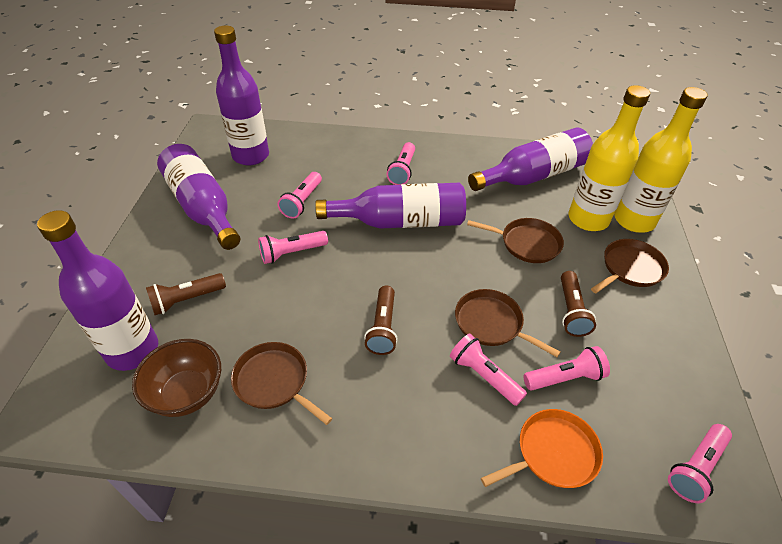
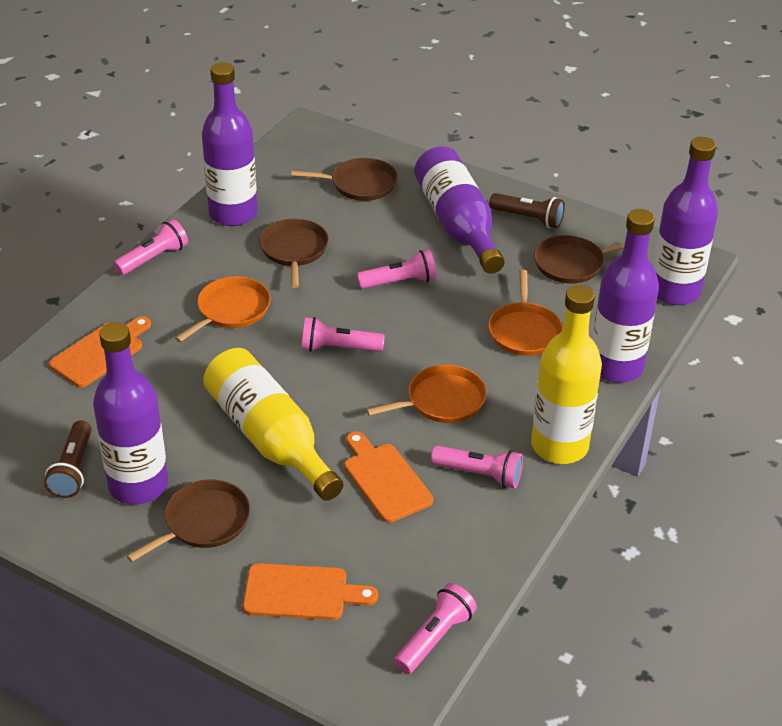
brown bowl: 1 -> 0
brown flashlight: 3 -> 2
orange cutting board: 0 -> 3
orange pan: 1 -> 3
pink flashlight: 6 -> 5

